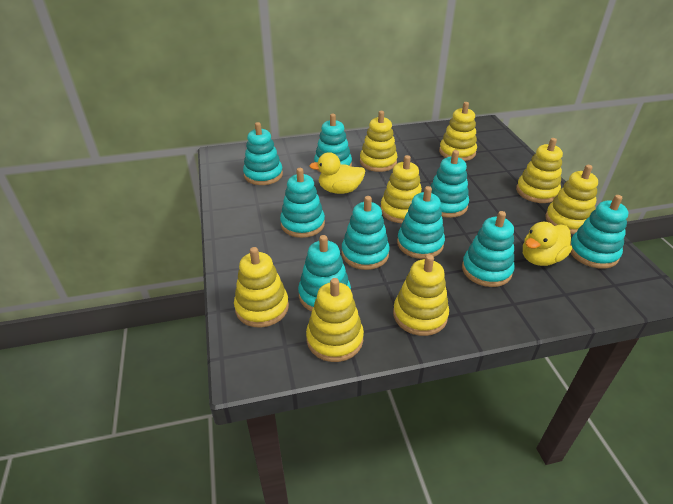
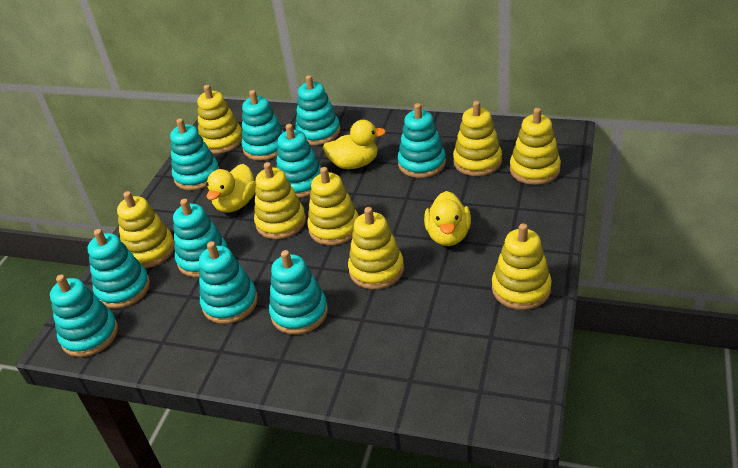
turquoise stacking toy: 9 -> 10
yellow duck: 2 -> 3

